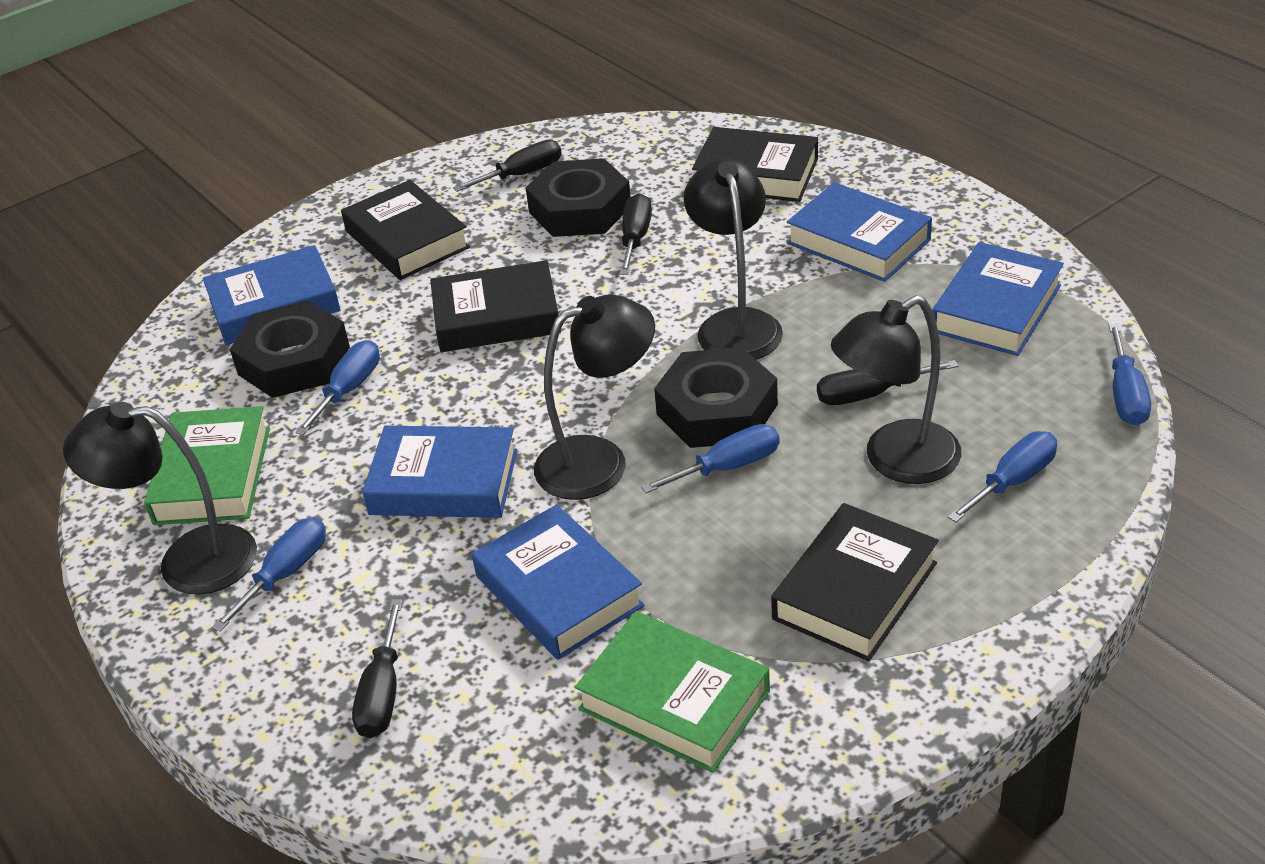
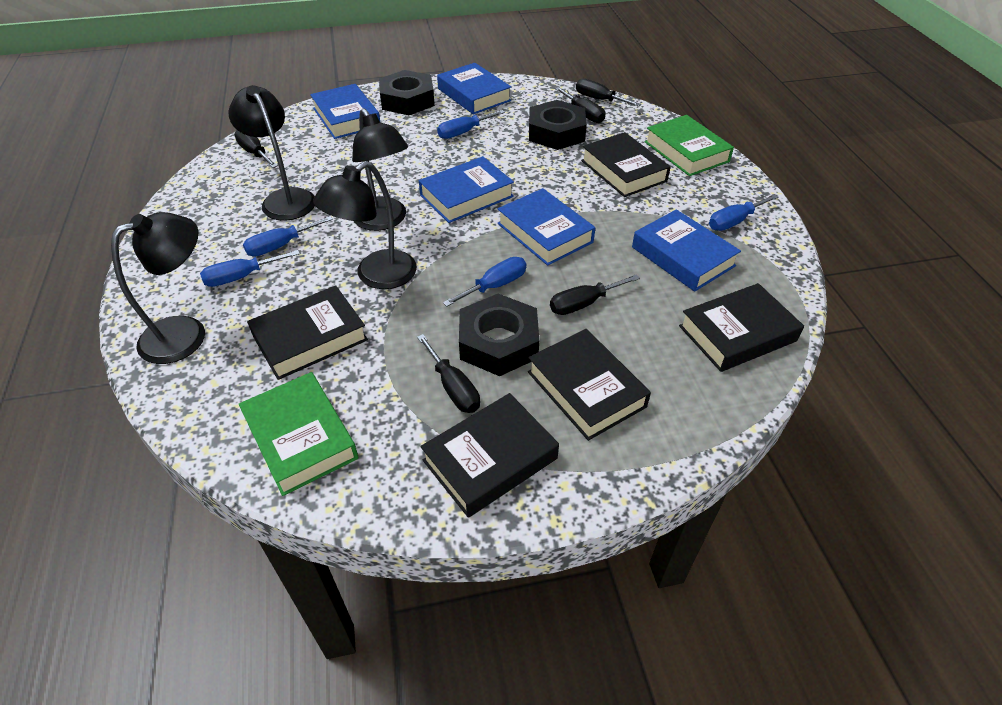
black book: 4 -> 5
black screwdriver: 4 -> 5

